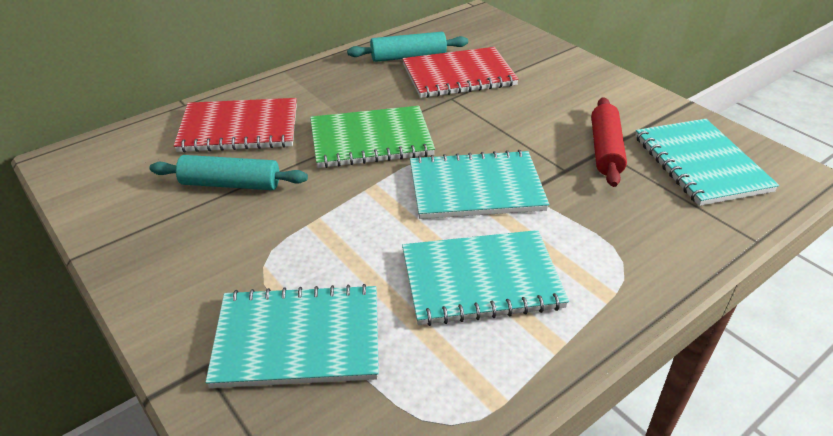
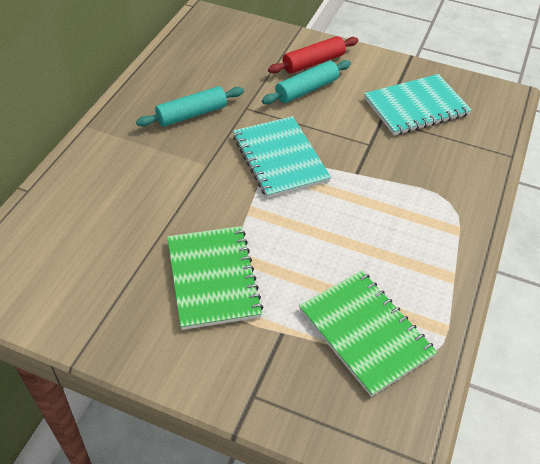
green notebook: 1 -> 2
red notebook: 2 -> 0
turquoise notebook: 4 -> 2

